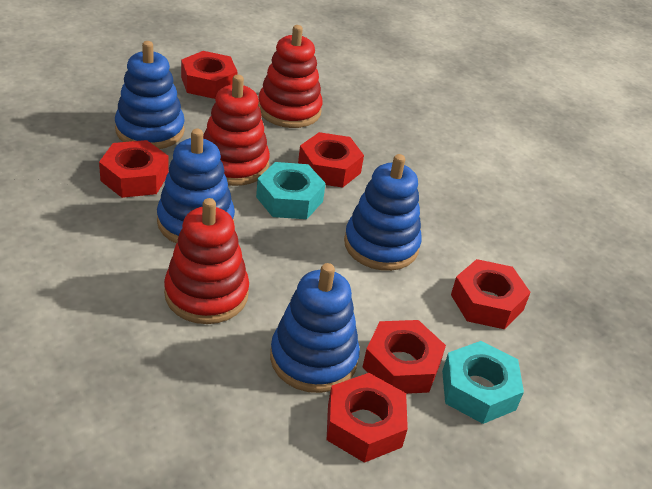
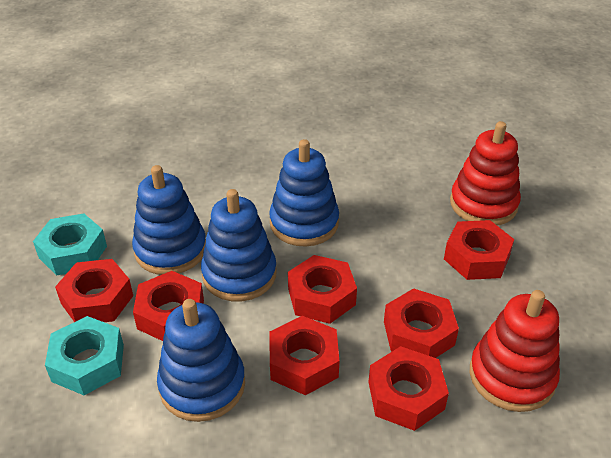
red nut: 6 -> 7
red stacking toy: 3 -> 2

